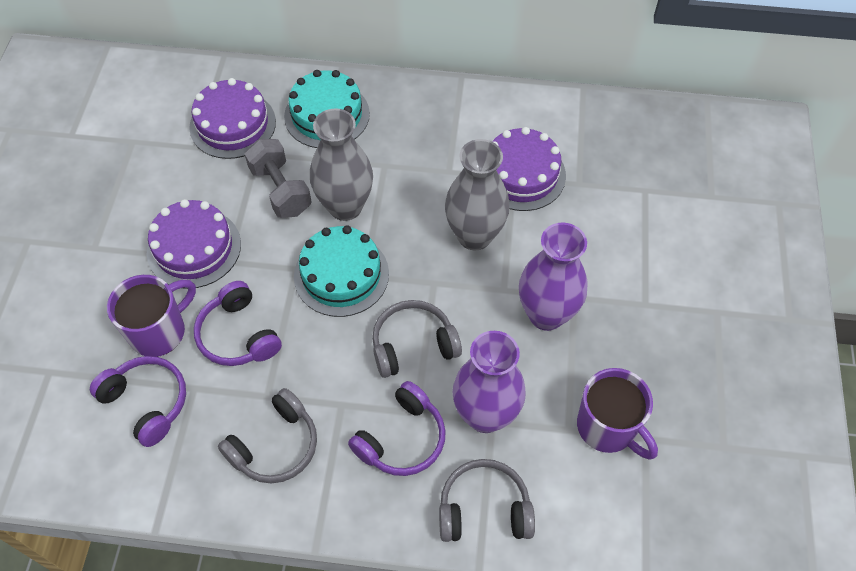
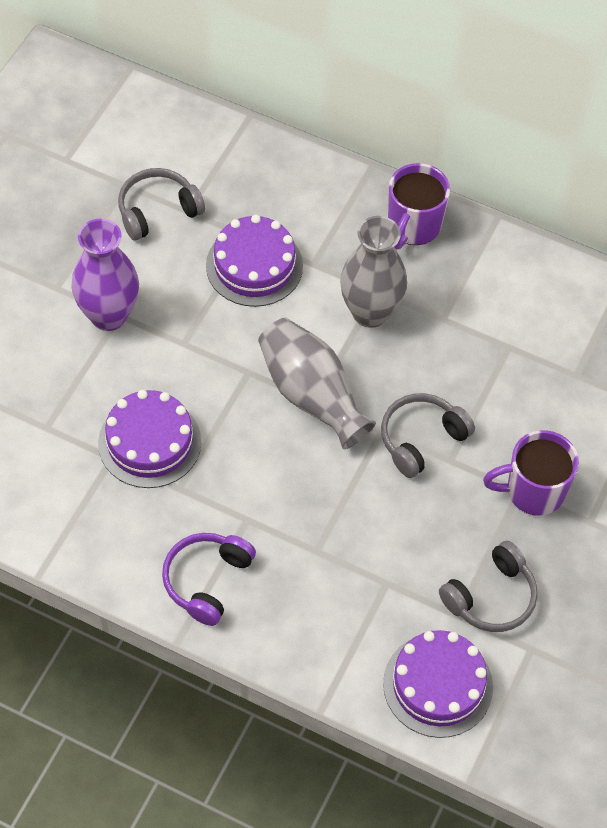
grey dumbbell: 1 -> 0
purple headphones: 3 -> 1
purple vase: 2 -> 1
turquoise cake: 2 -> 0

